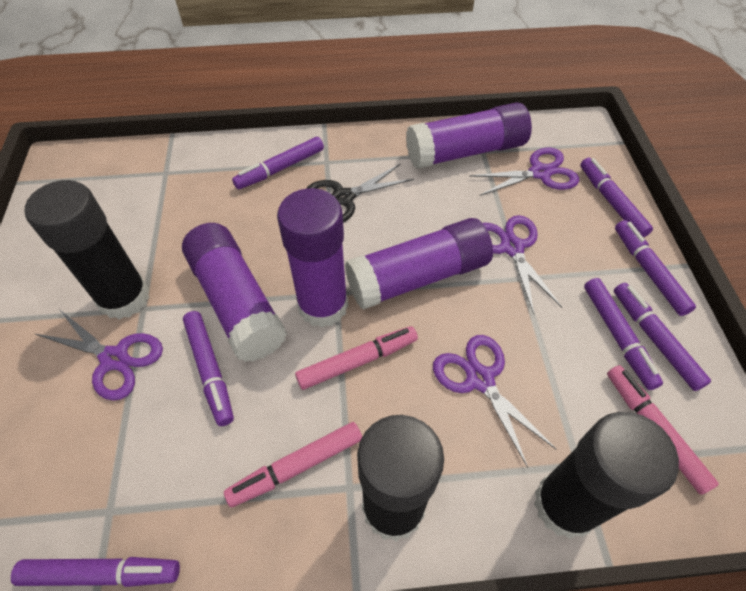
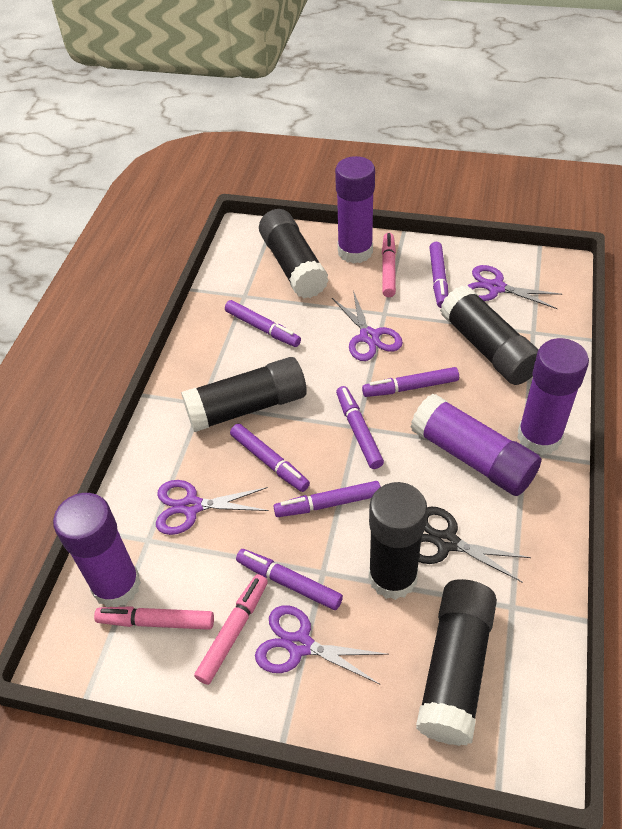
black glue stick: 3 -> 5

